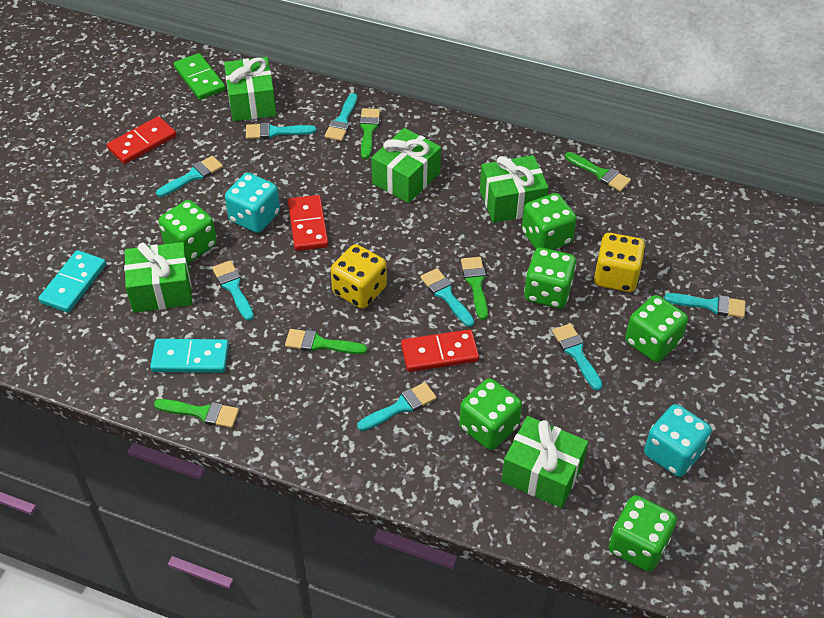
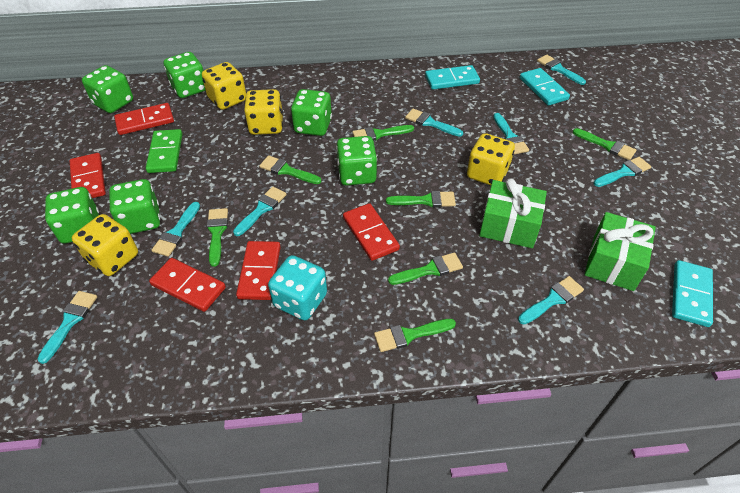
green brush: 5 -> 7
green gift: 5 -> 2
red domino: 3 -> 5
turquoise dice: 2 -> 1
turquoise domino: 2 -> 3
yellow dice: 2 -> 4

